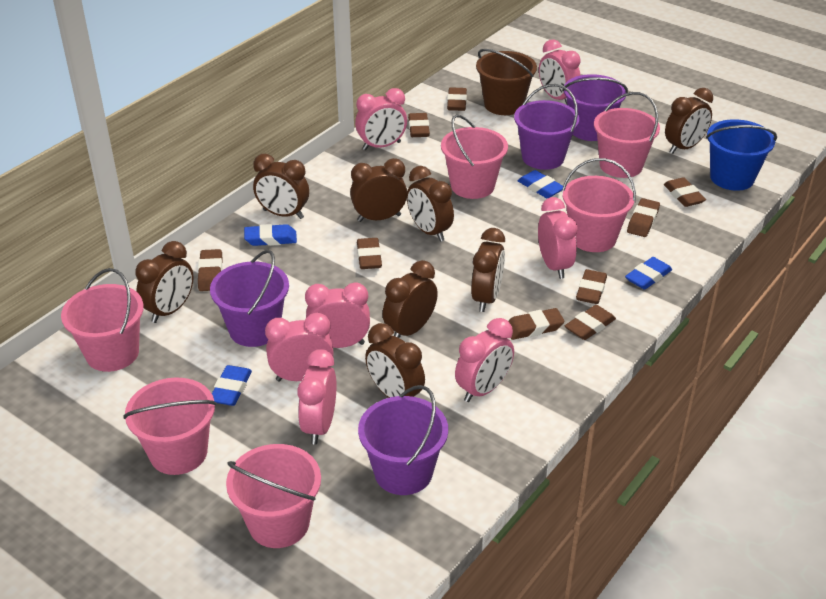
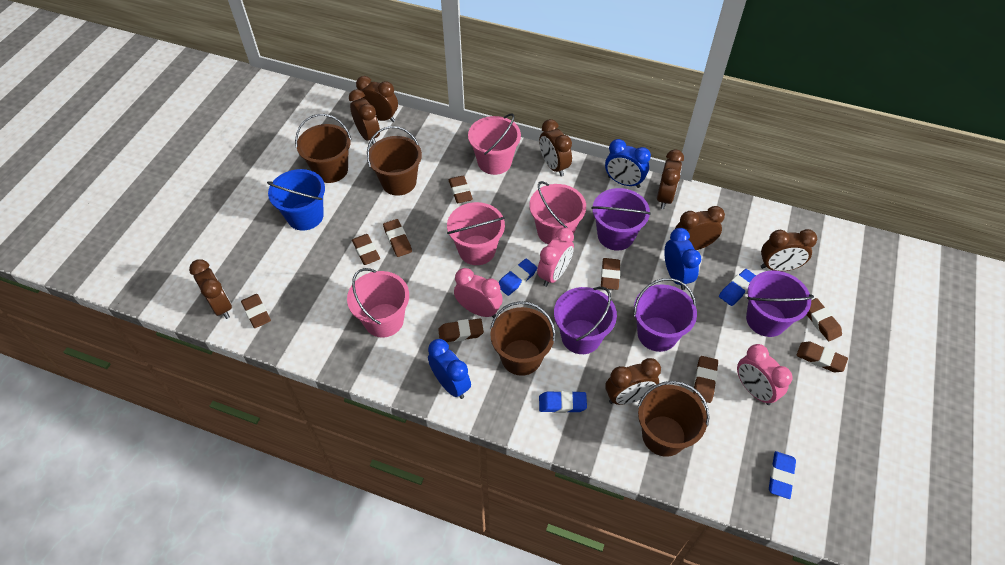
blue clock: 0 -> 3
brown bucket: 1 -> 4
pink bucket: 6 -> 4
pink clock: 7 -> 3

